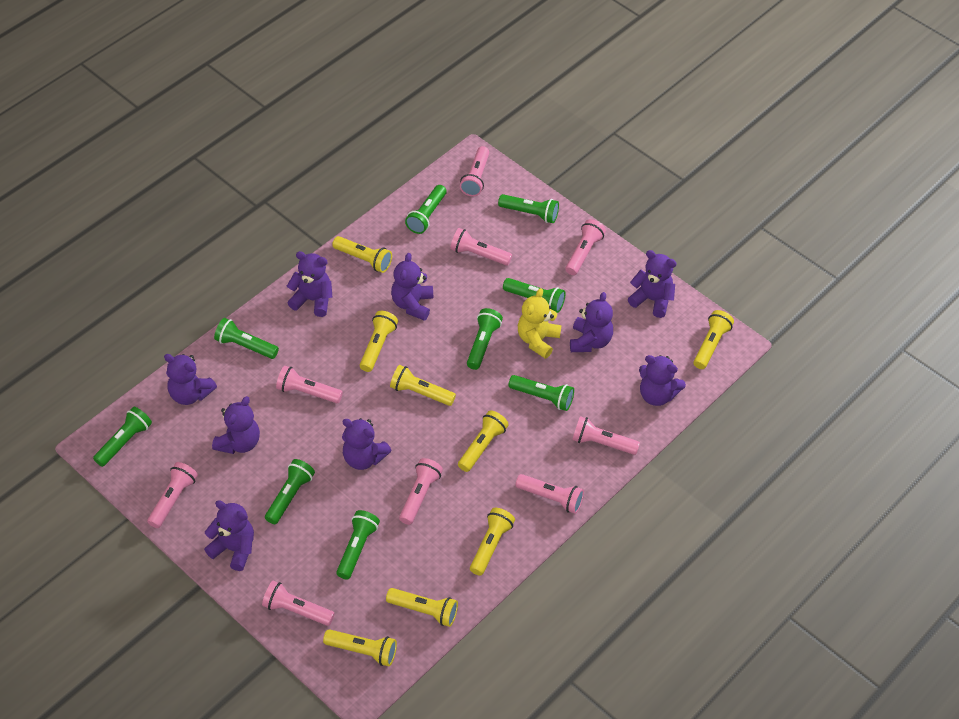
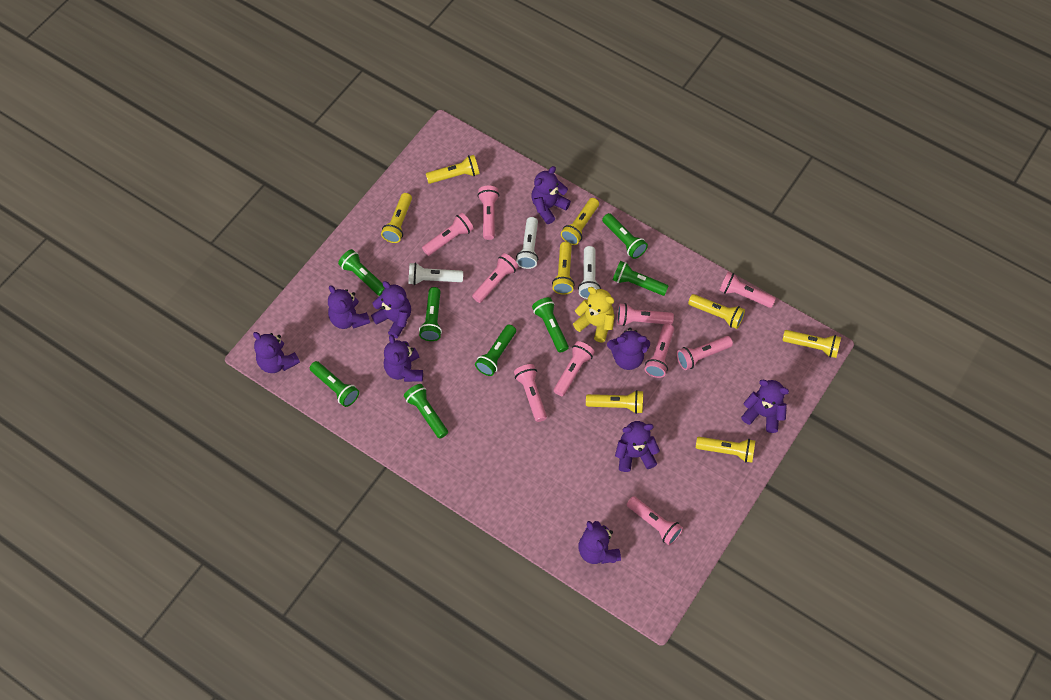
green flashlight: 9 -> 8
pink flashlight: 9 -> 10
white flashlight: 0 -> 3

